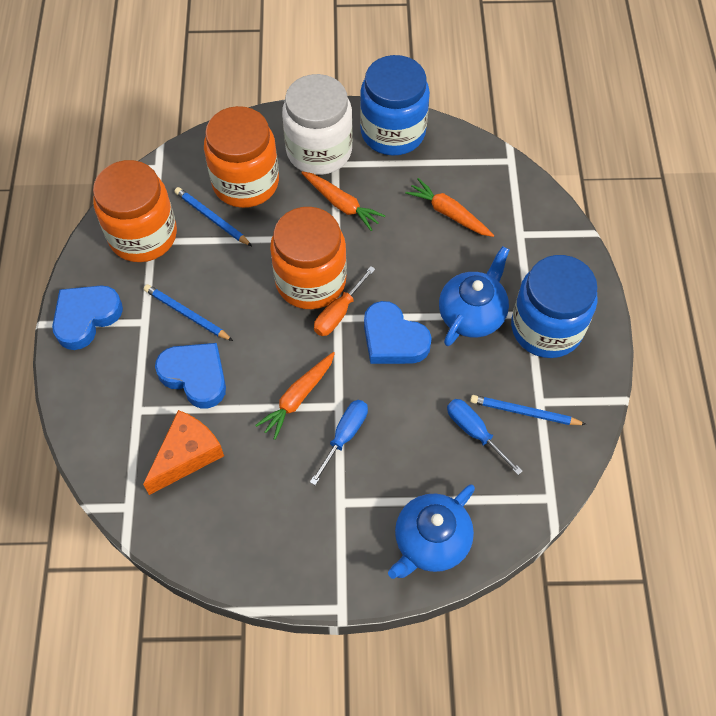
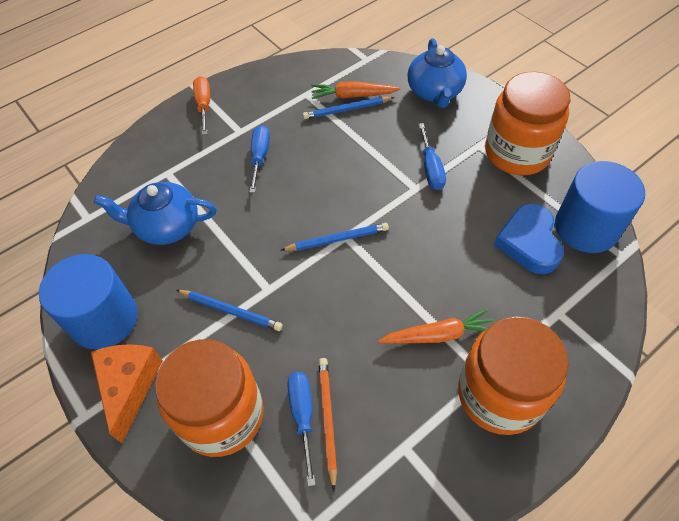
blue cylinder: 0 -> 2
blue heart: 3 -> 1
blue jar: 2 -> 0
blue screwdriver: 2 -> 3
orange carrot: 3 -> 2
orange pencil: 0 -> 1
white jar: 1 -> 0

